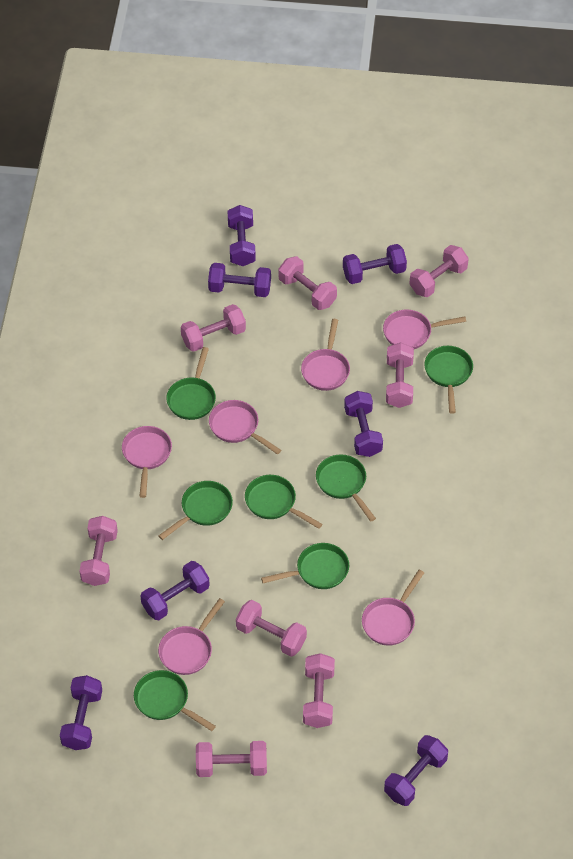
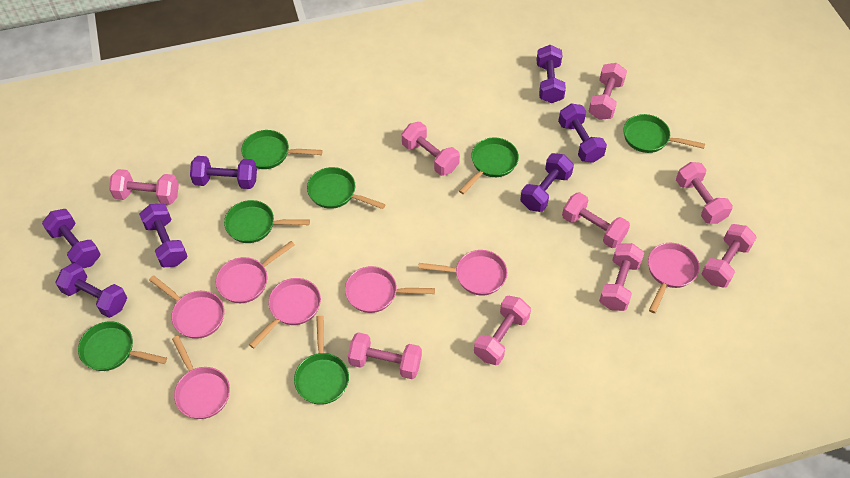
pink dumbbell: 8 -> 9
pink pan: 6 -> 7

